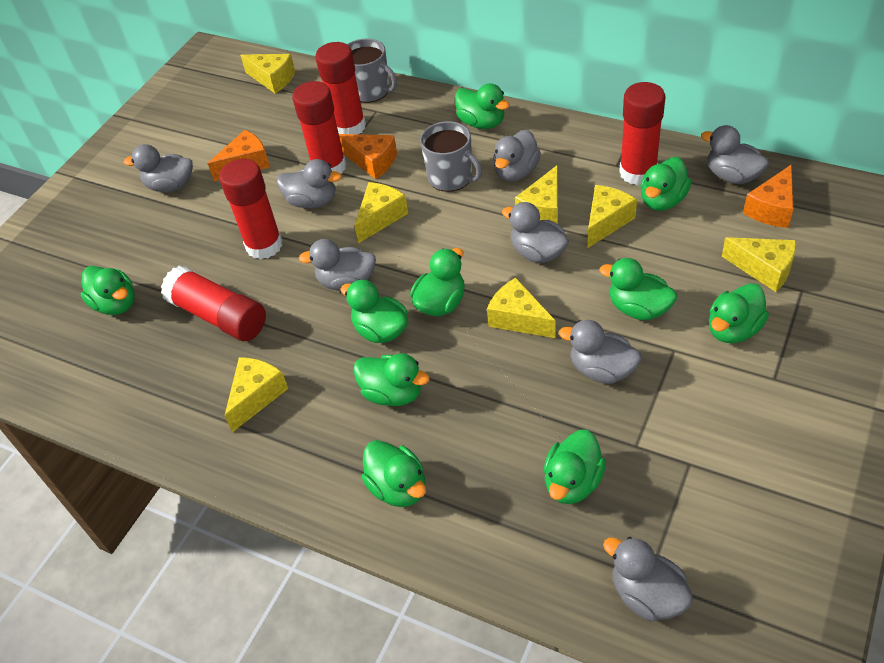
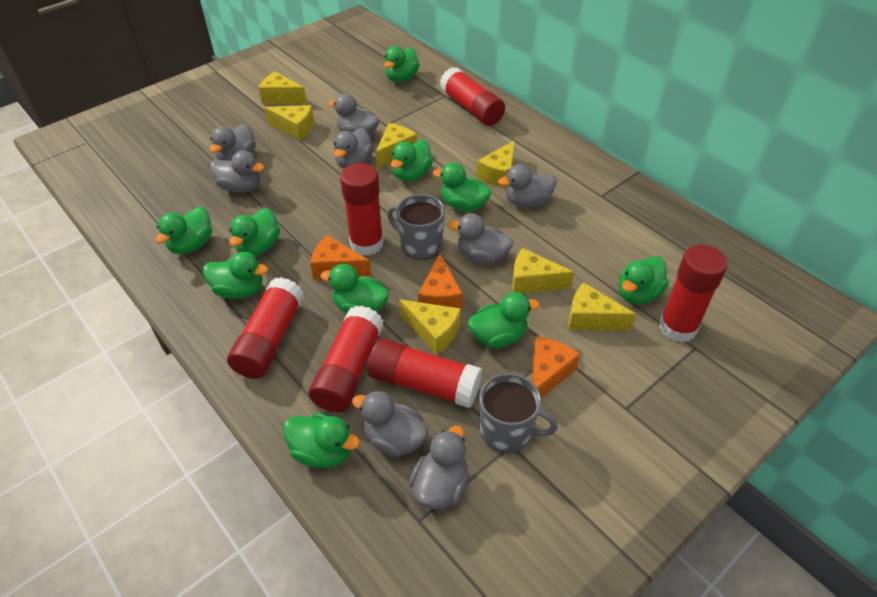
red glue stick: 5 -> 6

